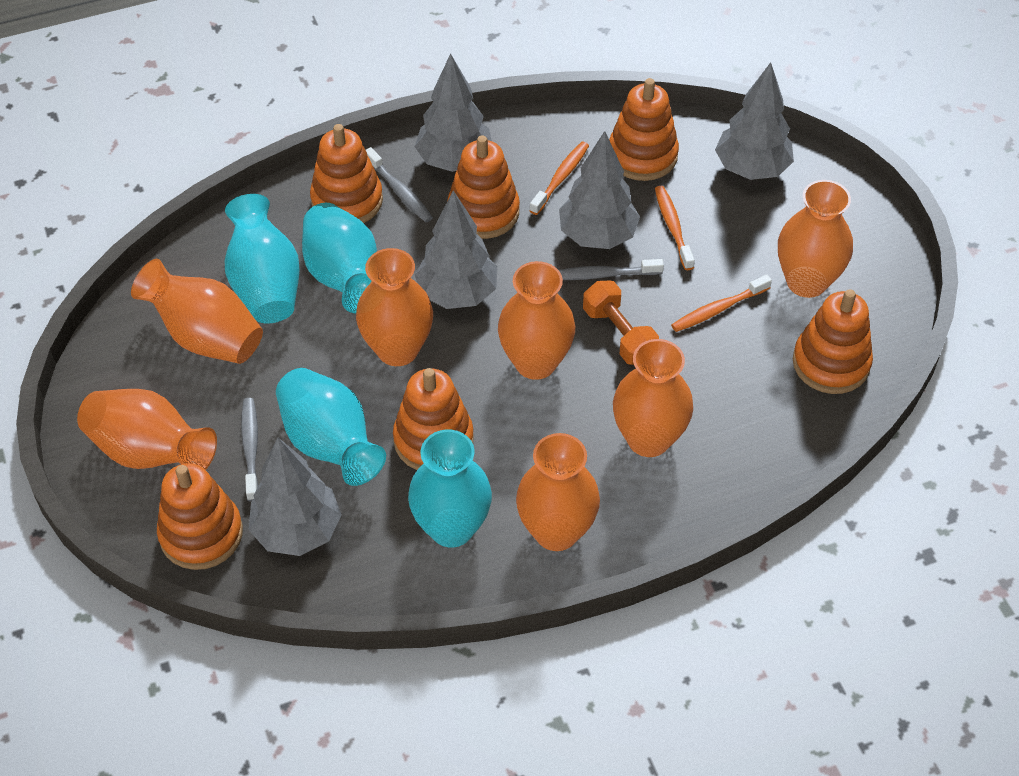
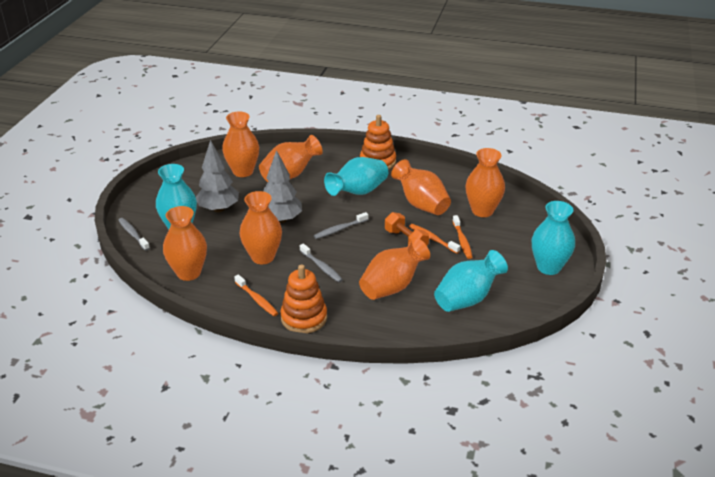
grey tree: 5 -> 2
orange stacking toy: 6 -> 2

